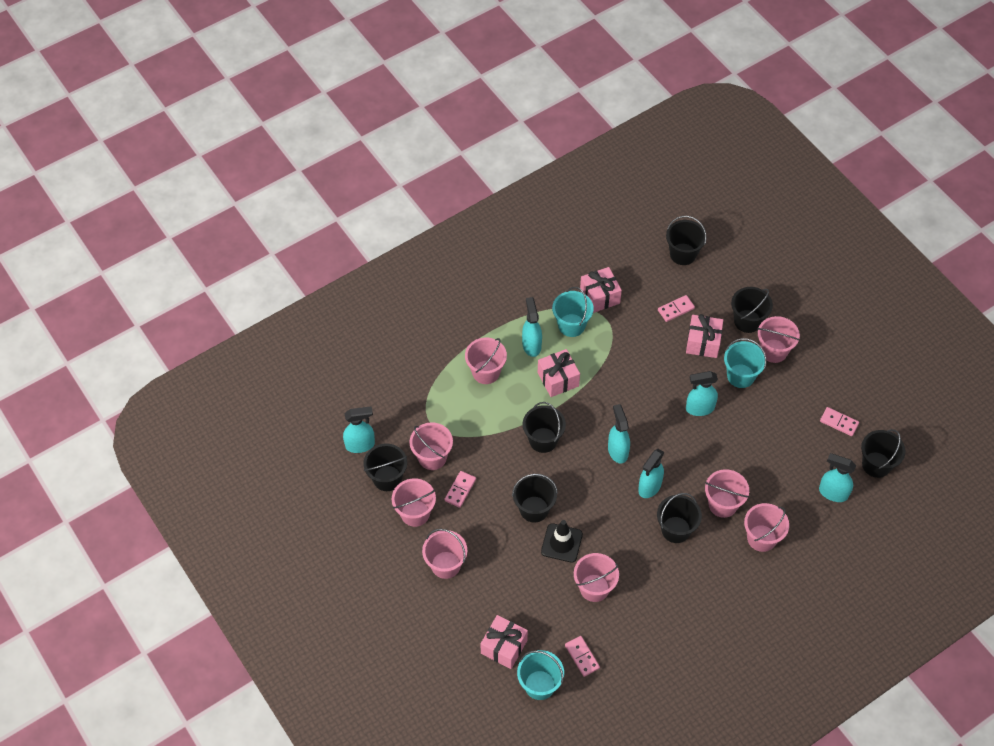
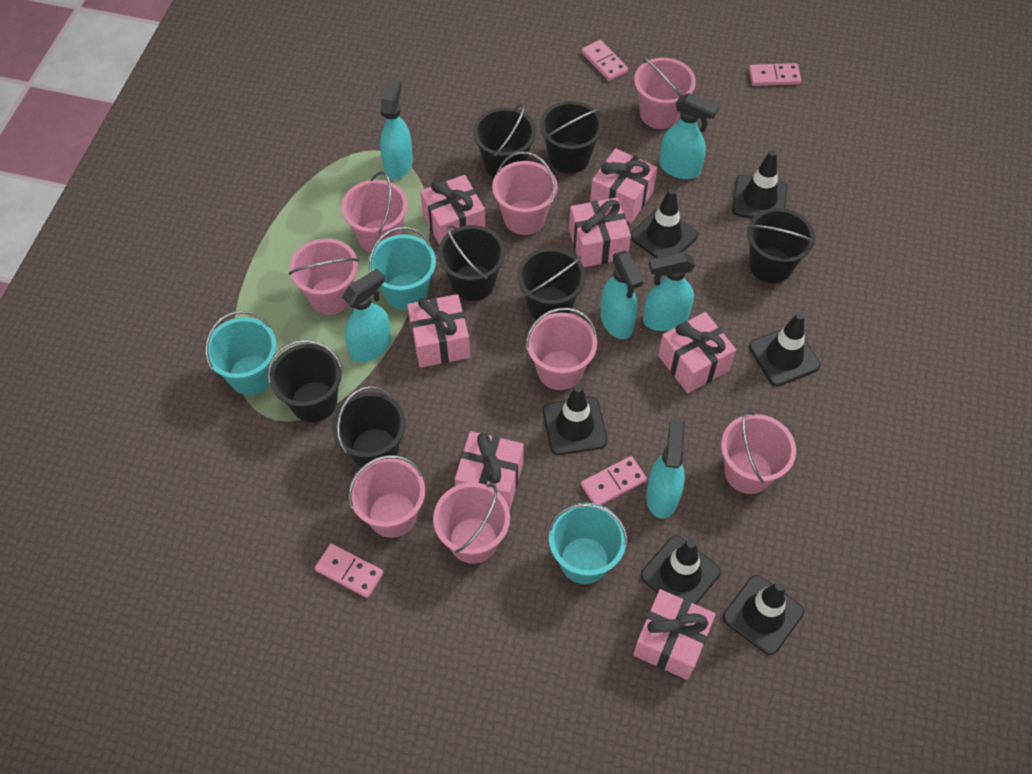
black traffic cone: 1 -> 6
pink gift: 4 -> 7

